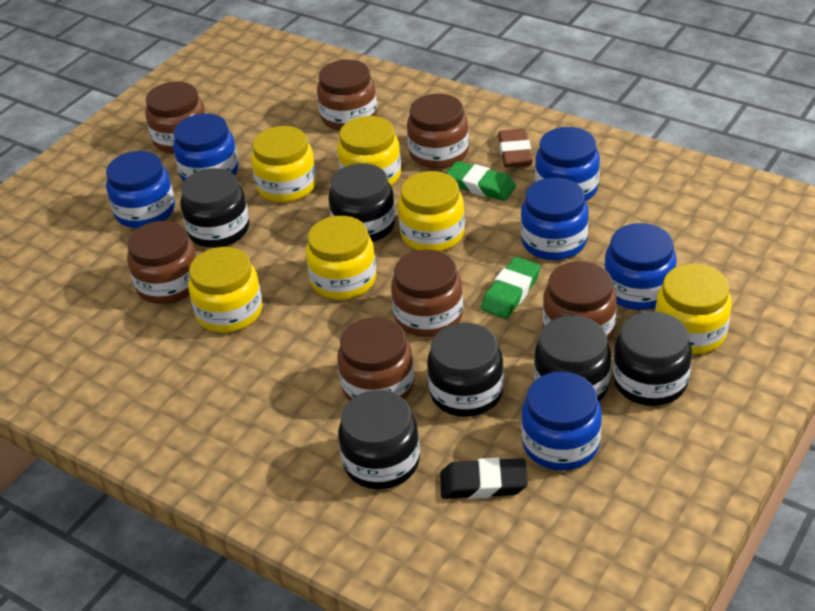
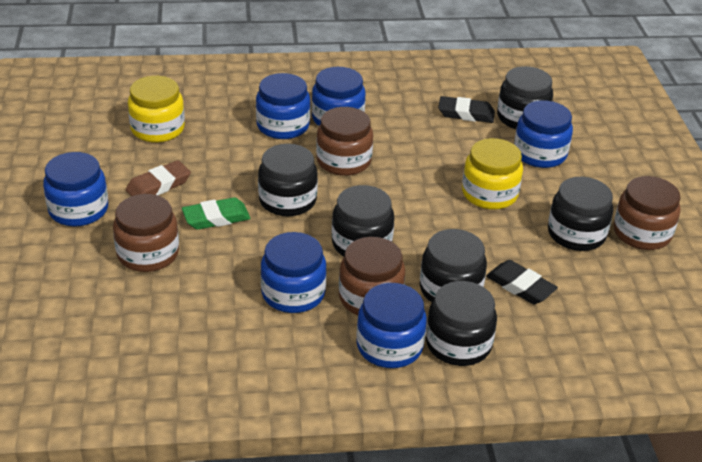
black eraser: 1 -> 2
brown jar: 7 -> 4
green eraser: 2 -> 1
yellow jar: 6 -> 2

